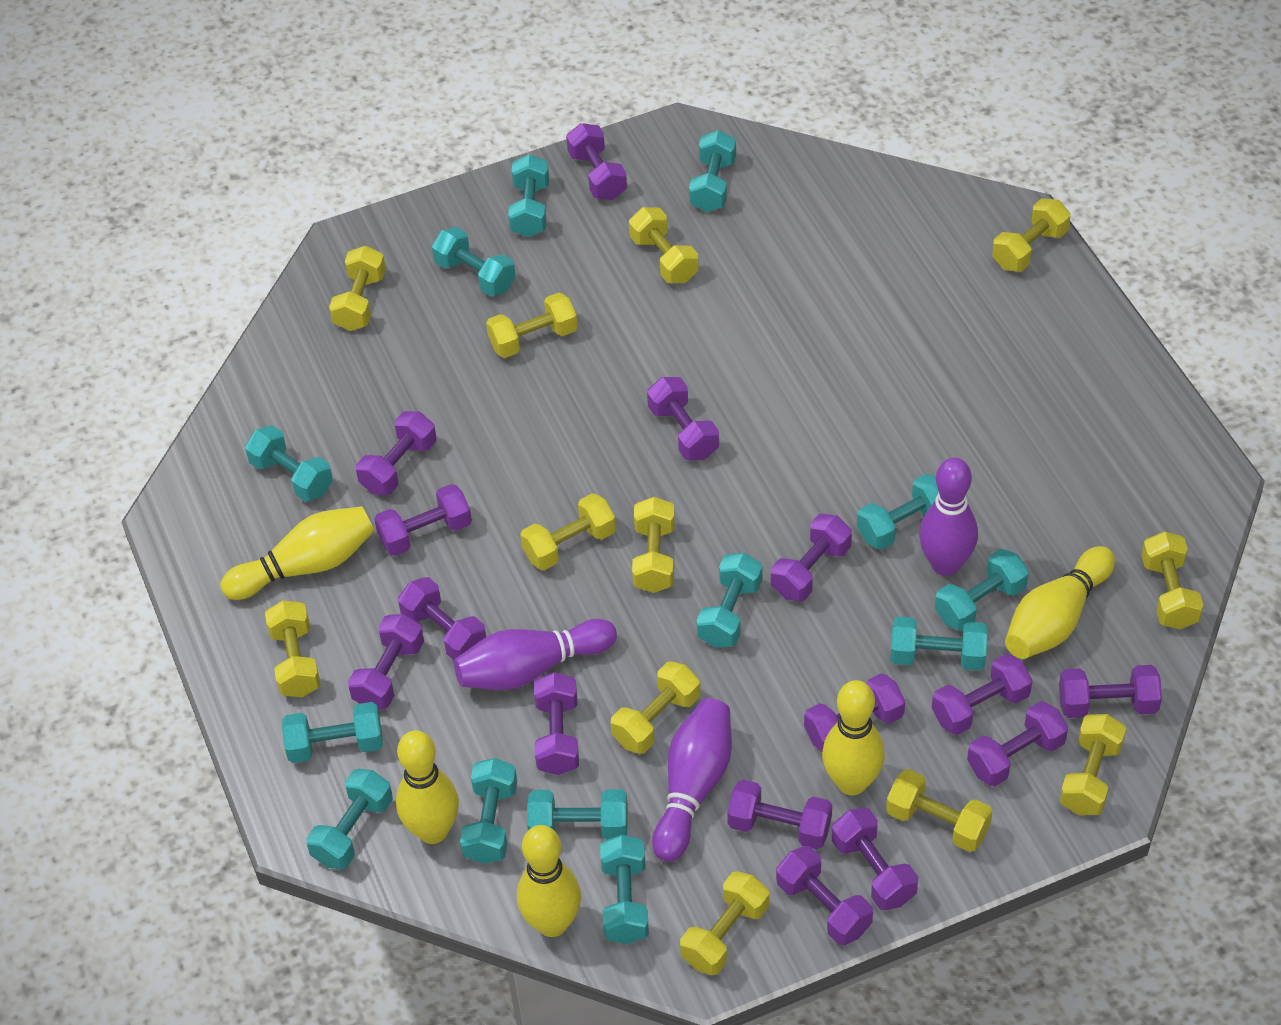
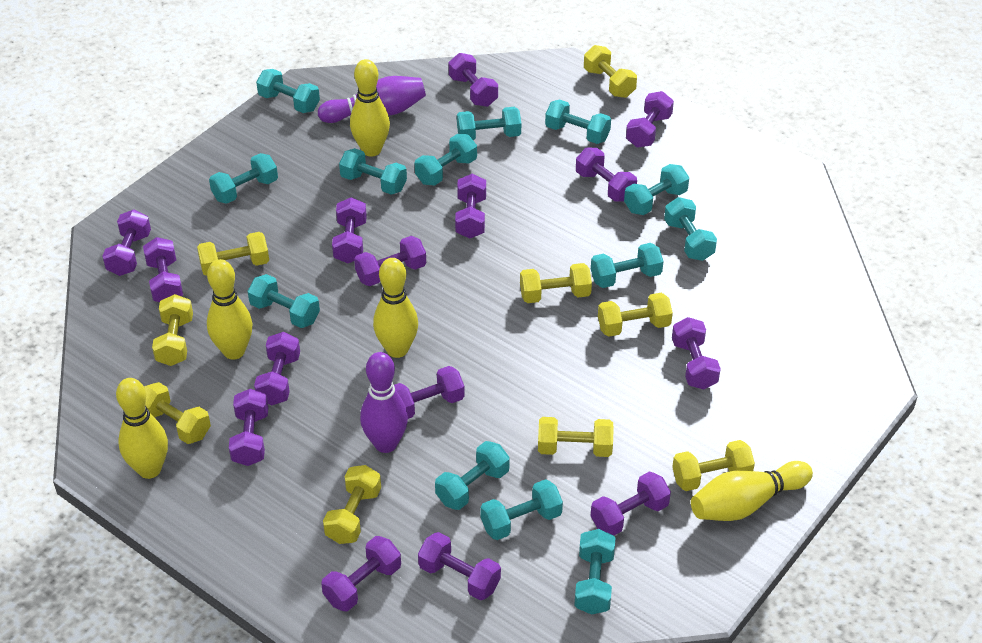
purple bowling pin: 3 -> 2
yellow dumbbell: 12 -> 9

